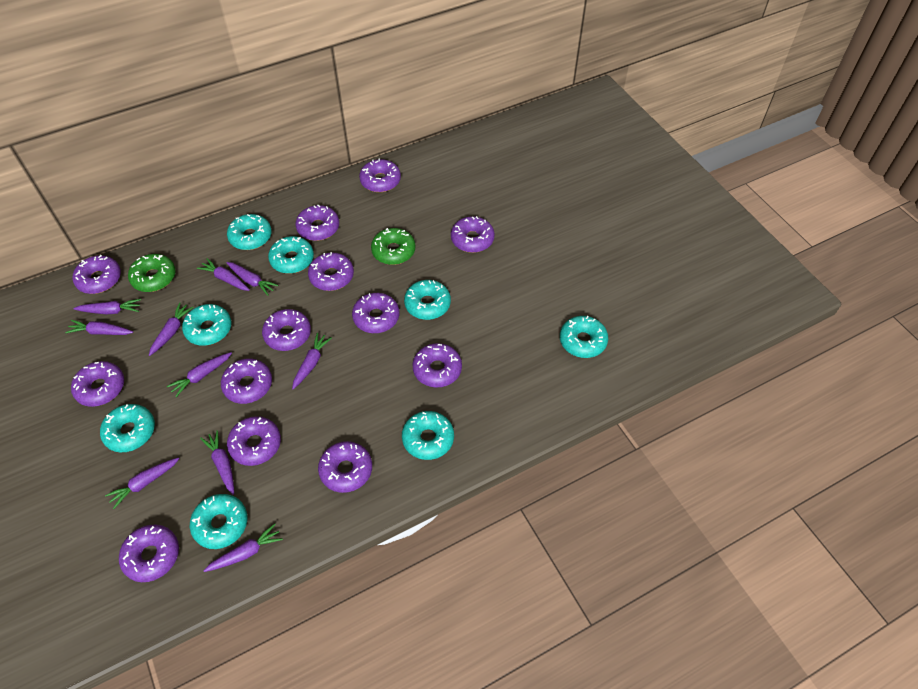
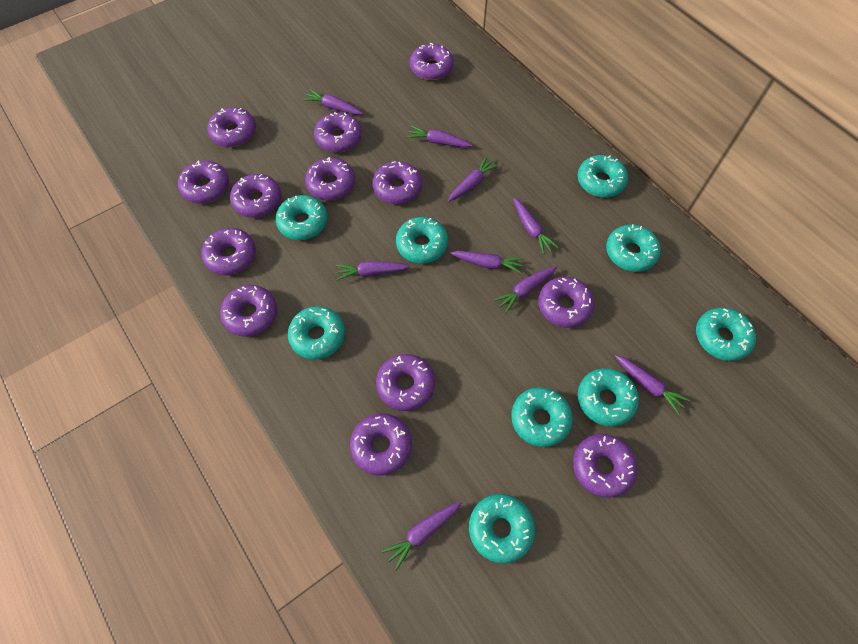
green donut: 2 -> 0
purple carrot: 10 -> 9
turquoise donut: 8 -> 9

